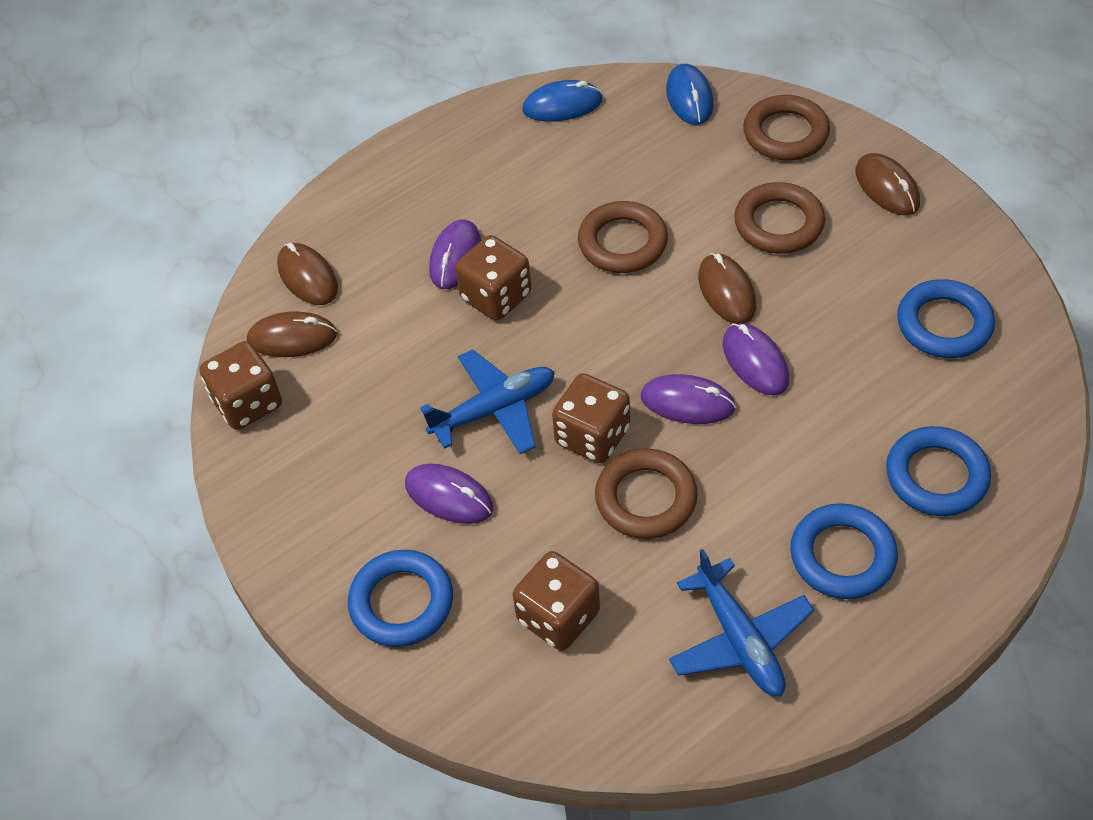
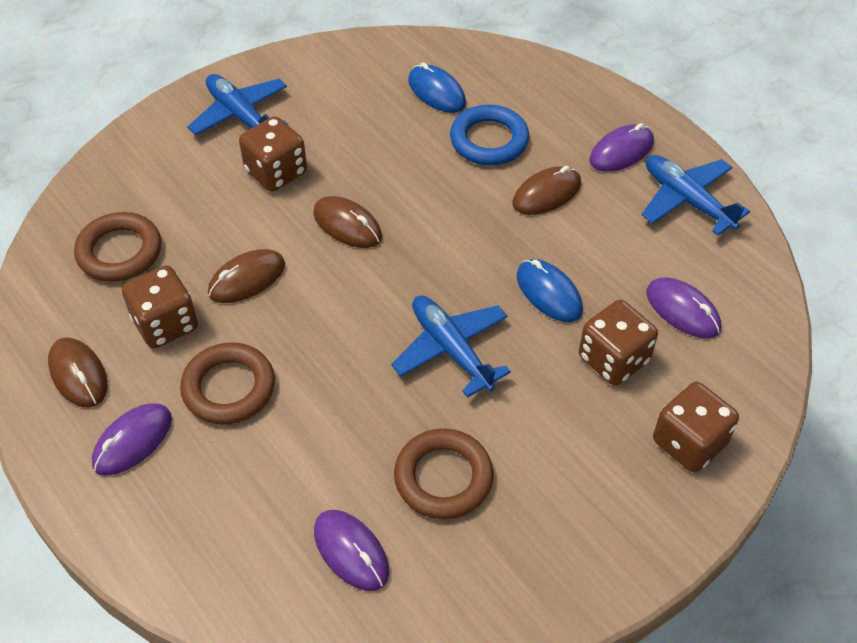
blue plane: 2 -> 3
blue ring: 4 -> 1
brown ring: 4 -> 3

